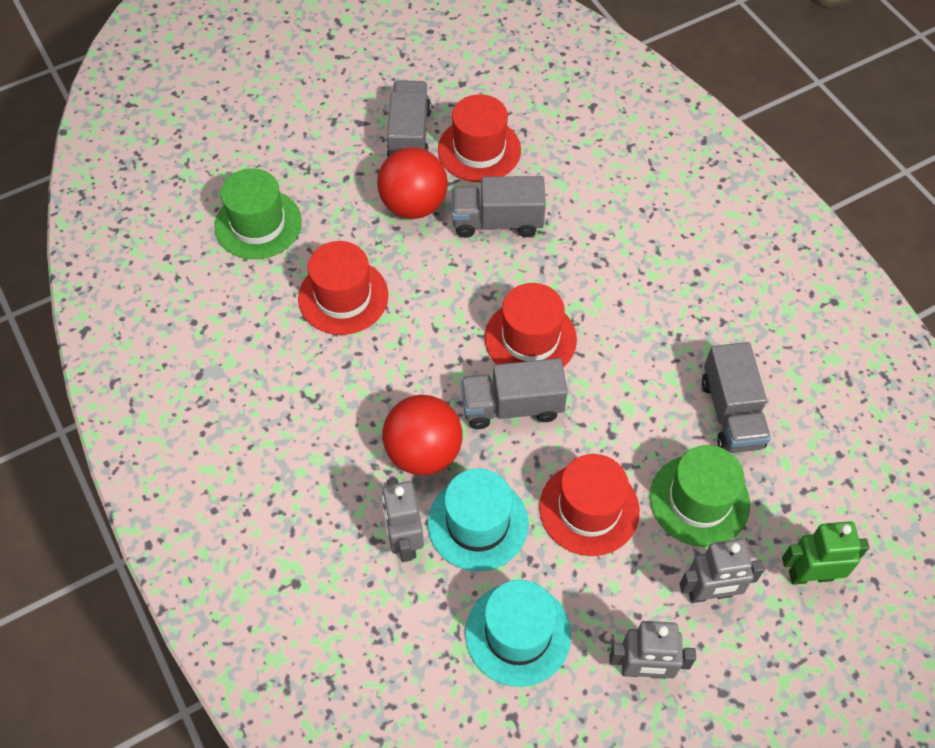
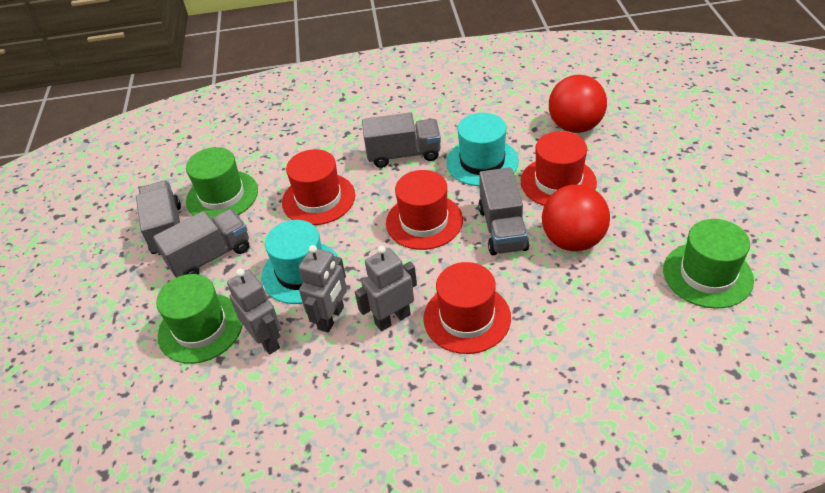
green hat: 2 -> 3
green robot: 1 -> 0

